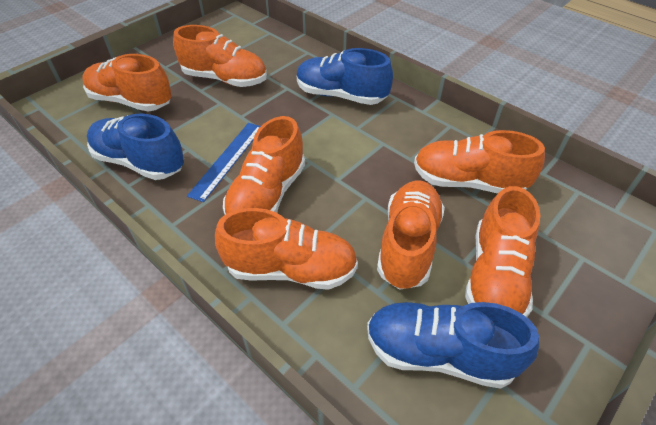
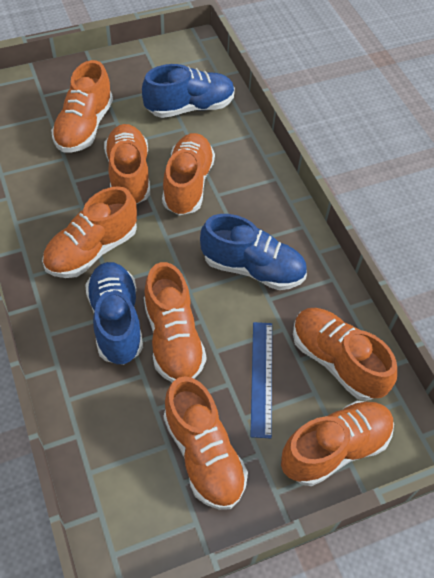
orange shoe: 7 -> 8

